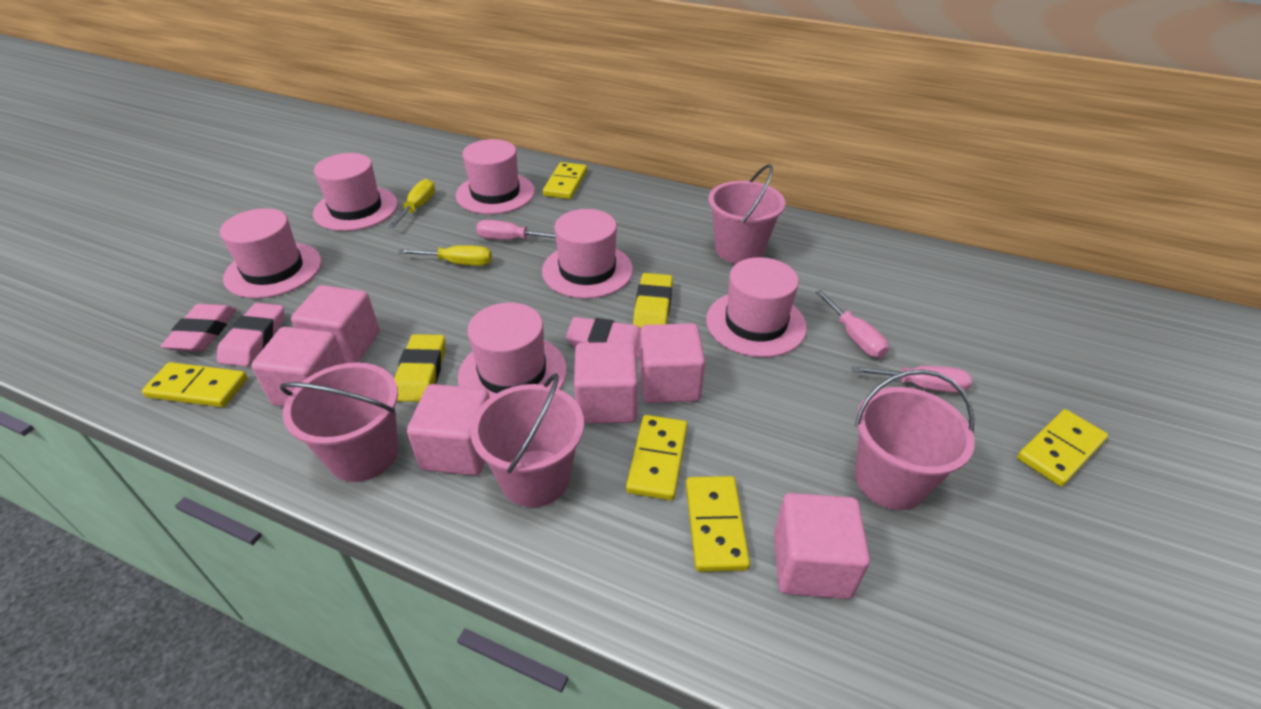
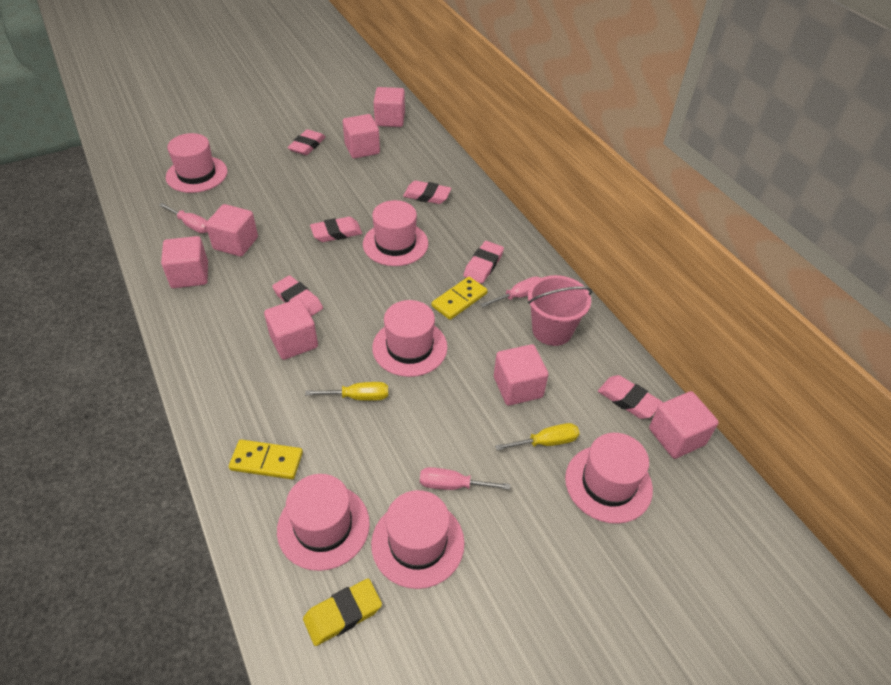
pink bucket: 4 -> 1
pink cube: 6 -> 7
pink eraser: 3 -> 6
yellow domino: 5 -> 2
yellow eraser: 2 -> 1

